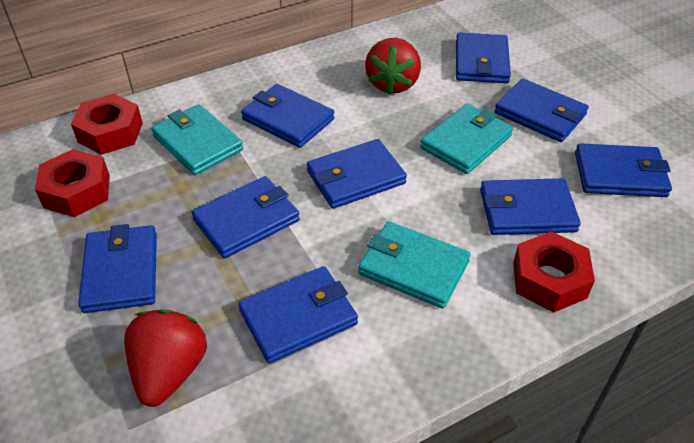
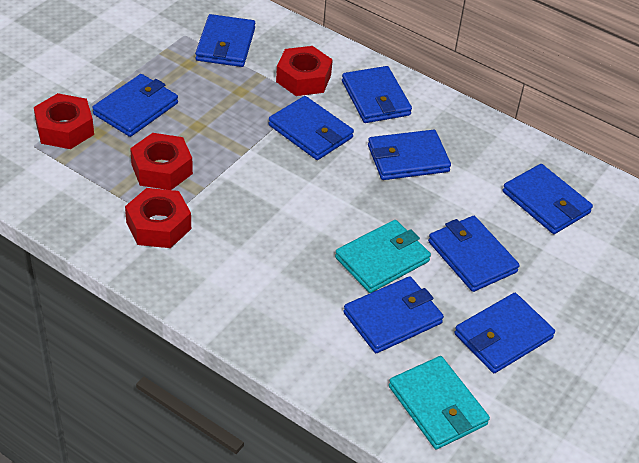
red nut: 3 -> 4
red strawberry: 2 -> 0
turquoise wallet: 3 -> 2

